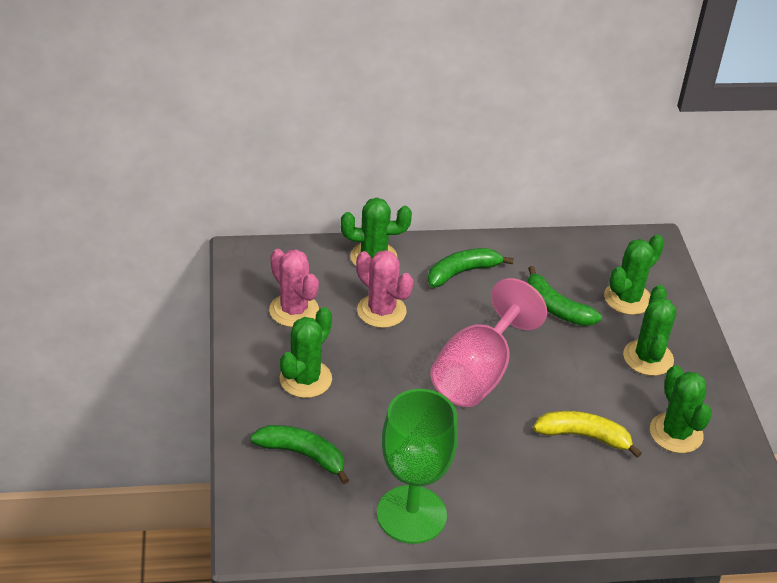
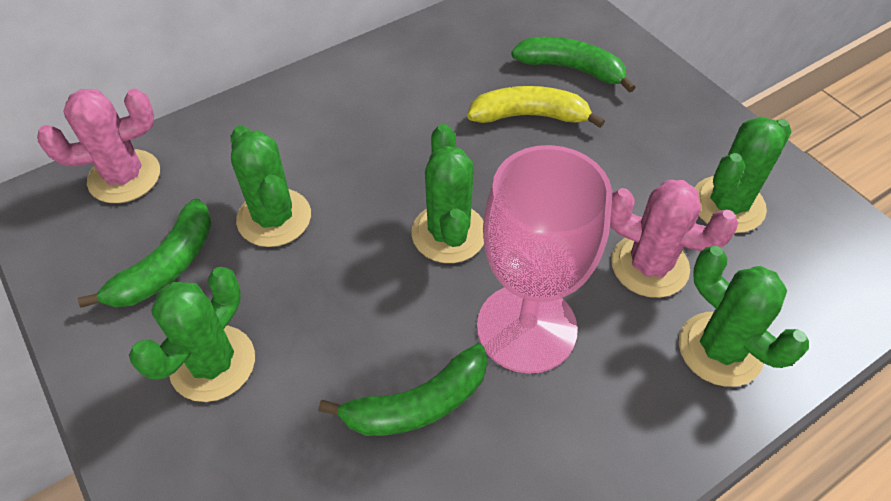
green goblet: 1 -> 0

